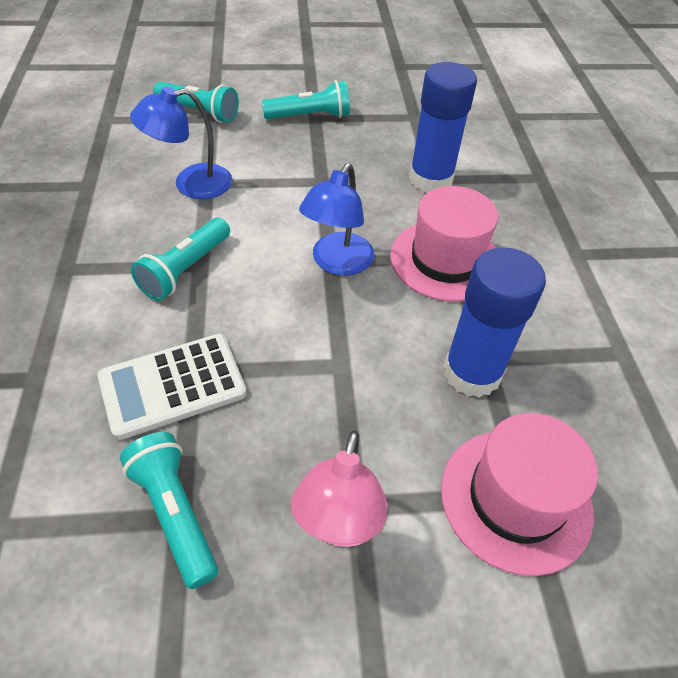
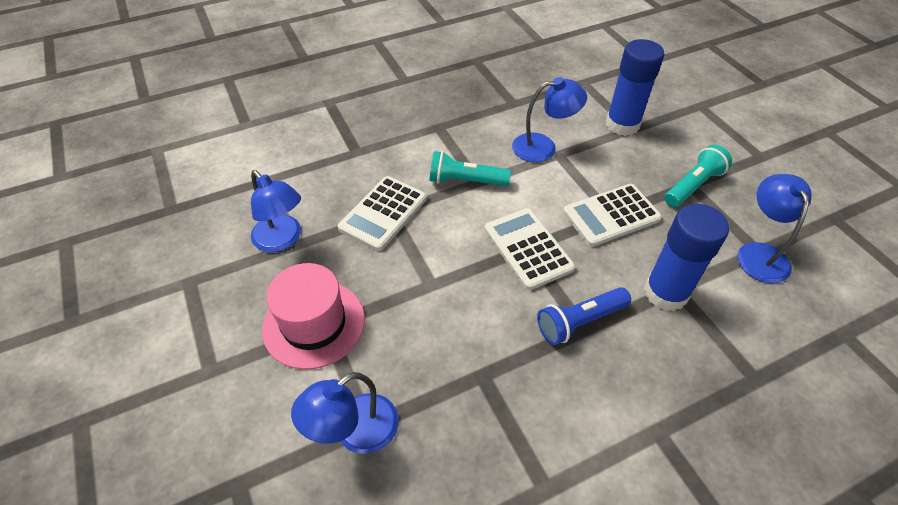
blue flashlight: 0 -> 1
blue lamp: 2 -> 4
pink hat: 2 -> 1
pink lamp: 1 -> 0
turquoise flashlight: 4 -> 2
white calculator: 1 -> 3

